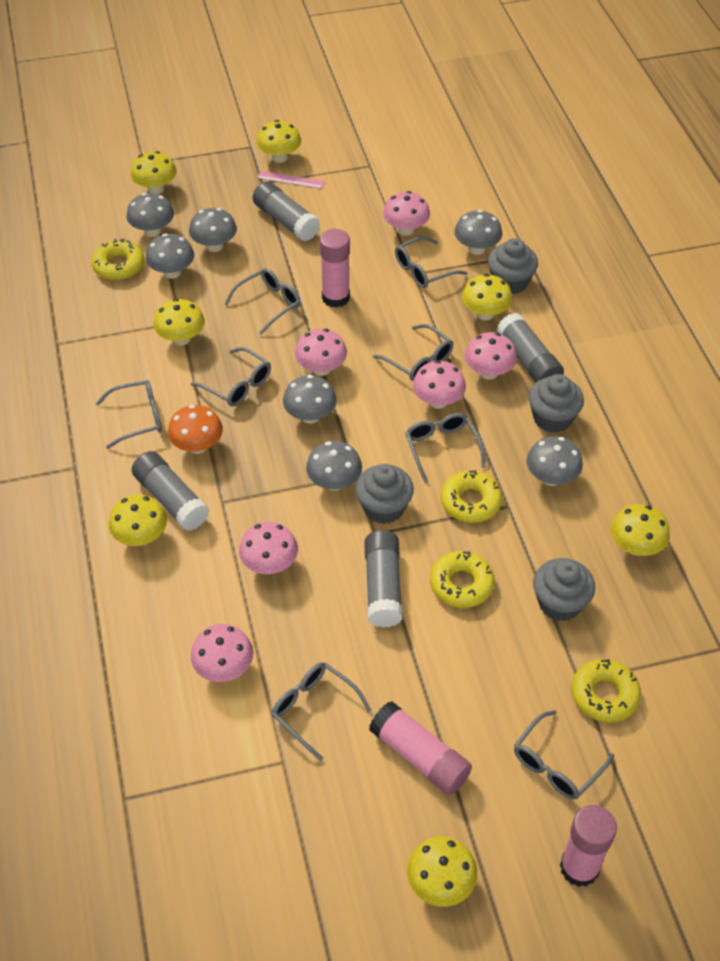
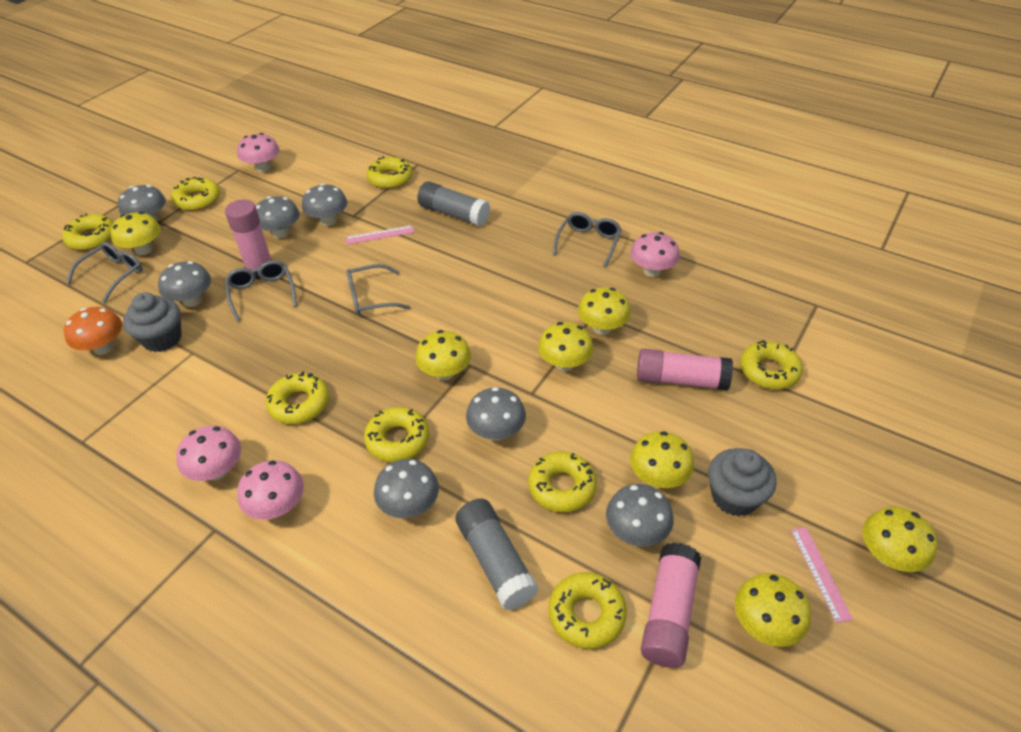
grey cupcake: 4 -> 2
grey glasses: 8 -> 4
grey glue stick: 4 -> 2
pink mushroom: 6 -> 4
pink ruler: 1 -> 2
yellow donut: 4 -> 8

